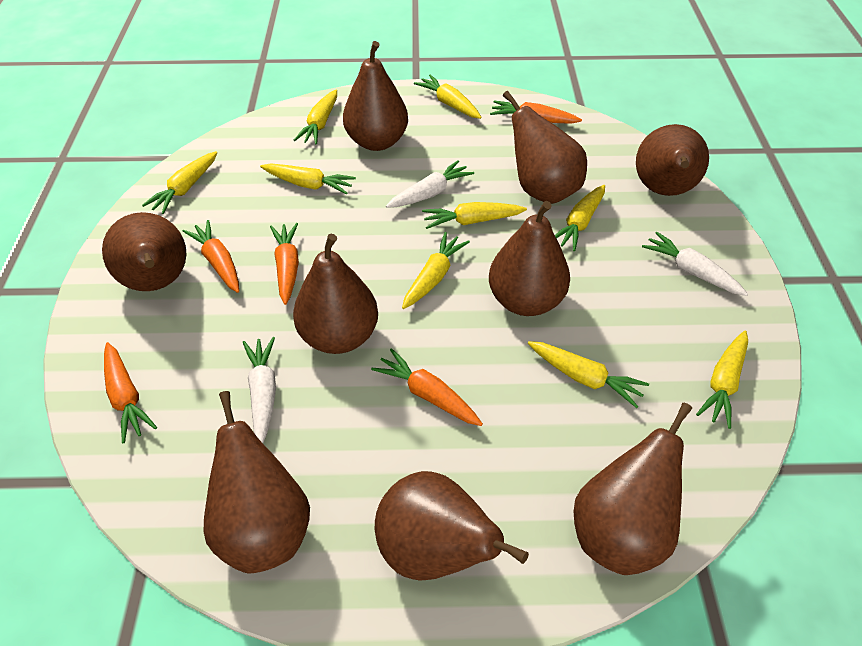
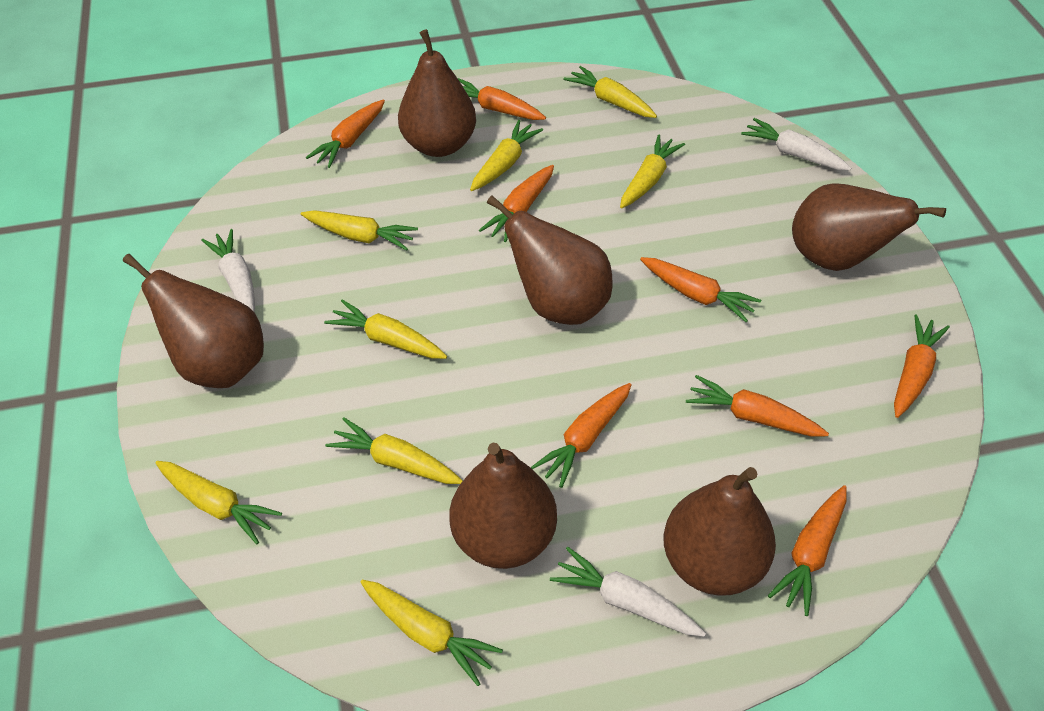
brown pear: 9 -> 6
orange carrot: 5 -> 8
yellow carrot: 9 -> 8

